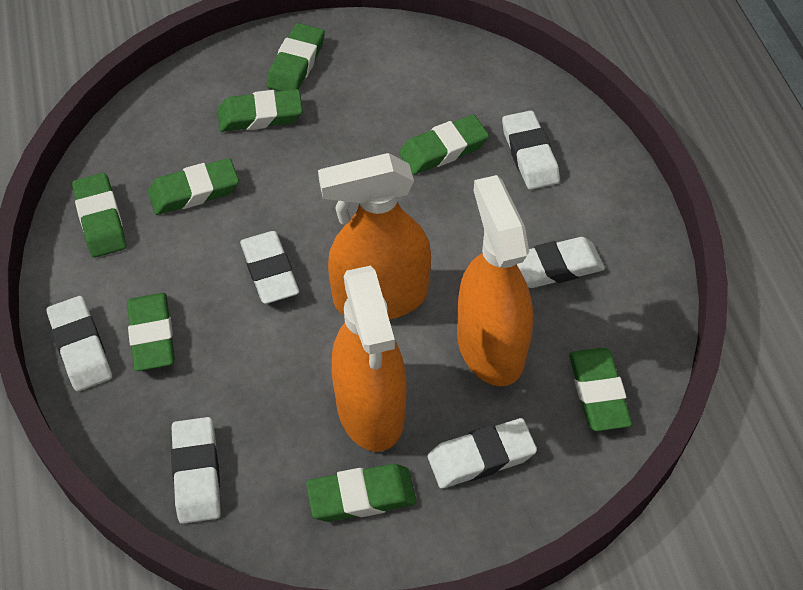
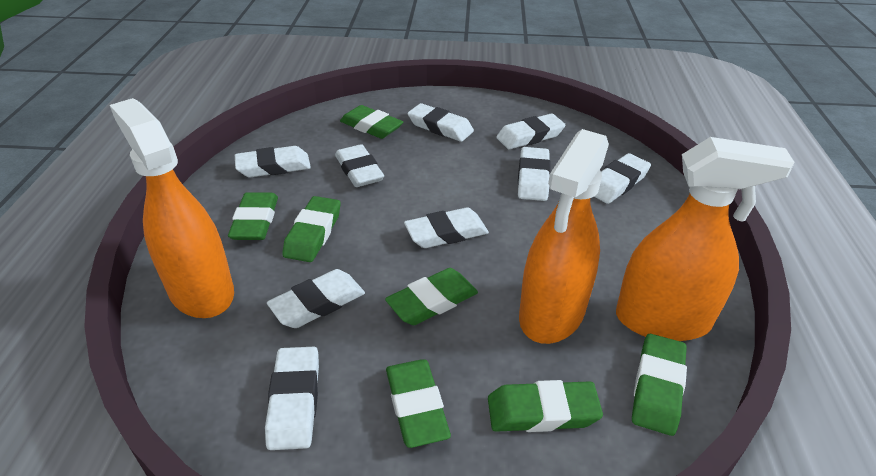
green eraser: 8 -> 7
white eraser: 6 -> 9

